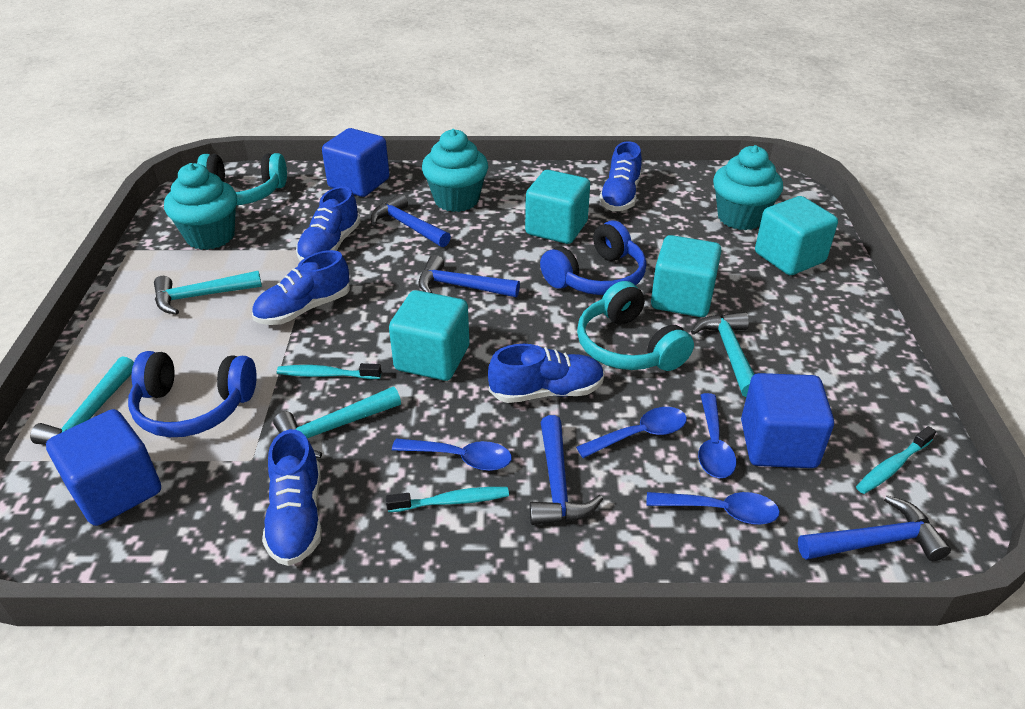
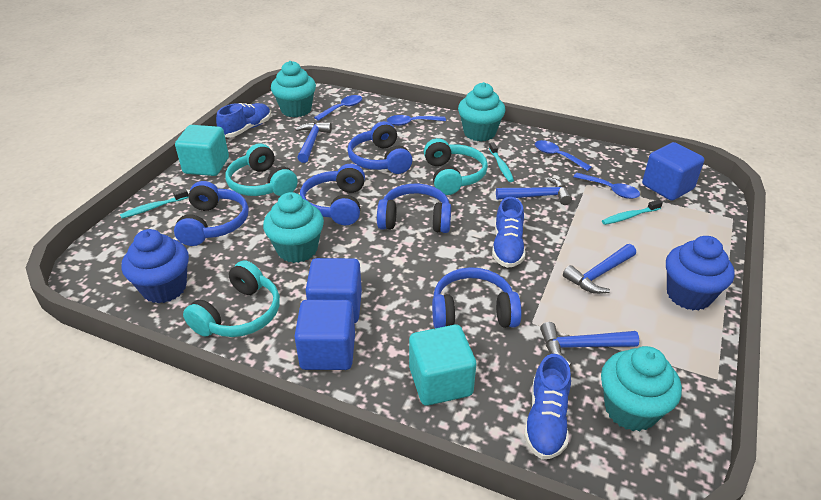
blue cupcake: 0 -> 2
blue headphones: 2 -> 5
blue shoe: 5 -> 3
turquoise cube: 4 -> 2
turquoise cupcake: 3 -> 4
turquoise hammer: 4 -> 0
turquoise headphones: 2 -> 3

